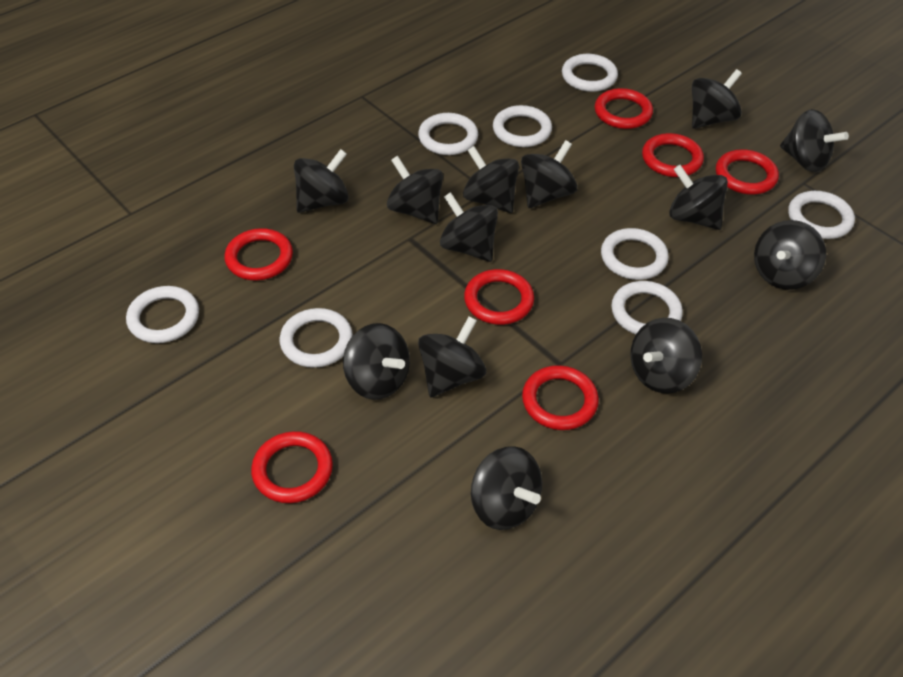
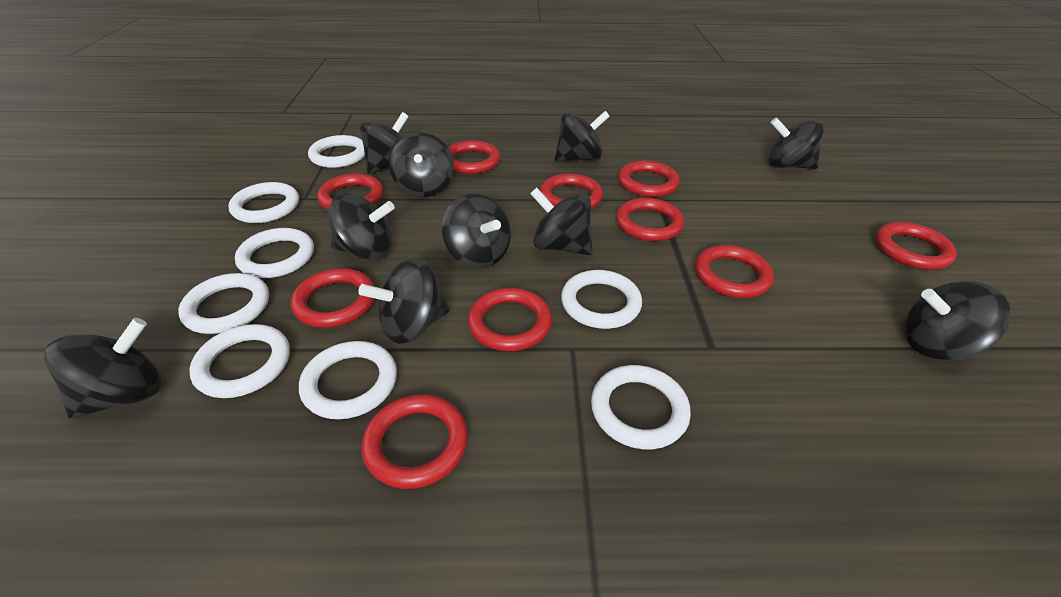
black spinning top: 13 -> 10
red ring: 7 -> 10

